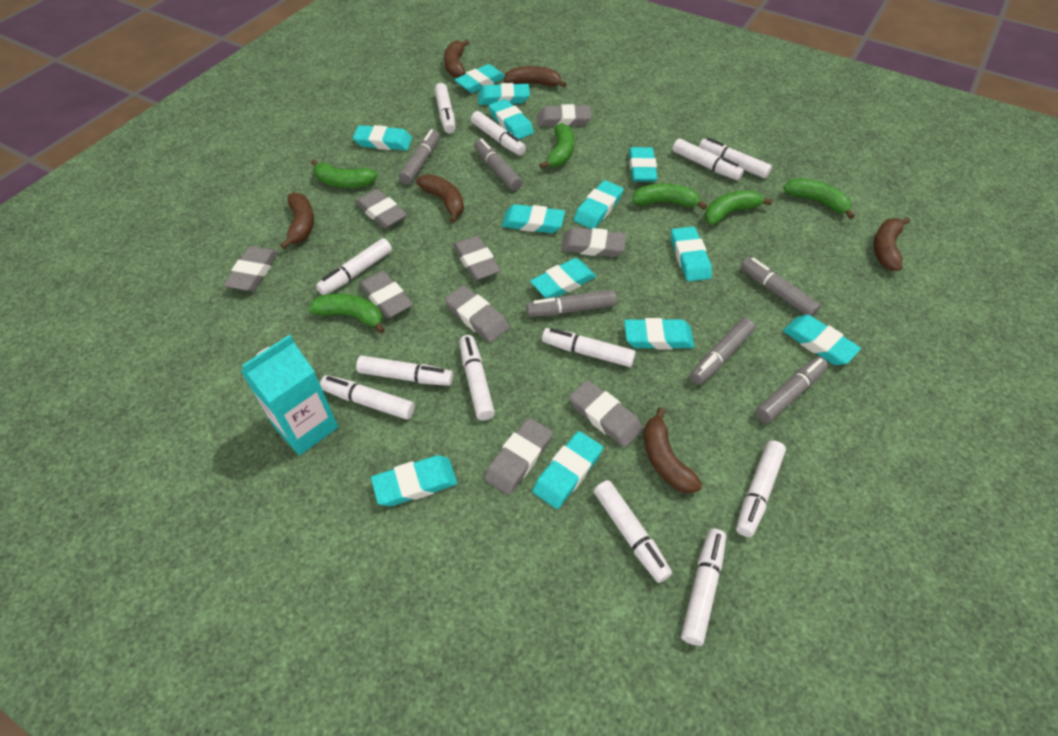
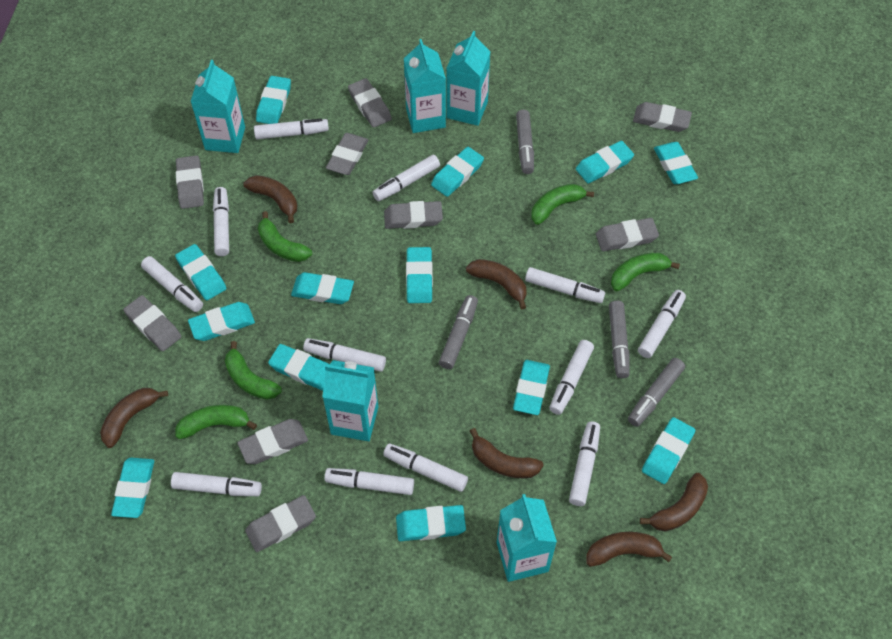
green banana: 6 -> 5
grey marker: 6 -> 4
turquoise carton: 1 -> 5

